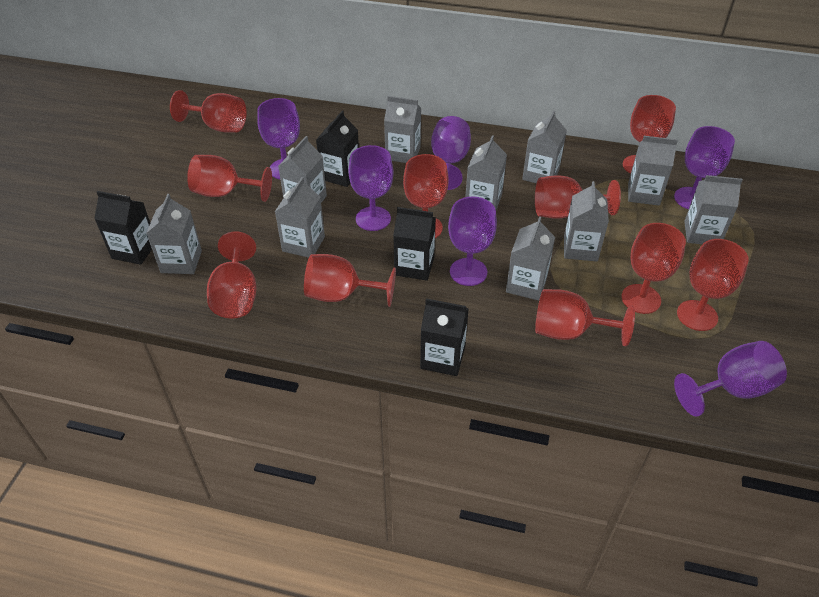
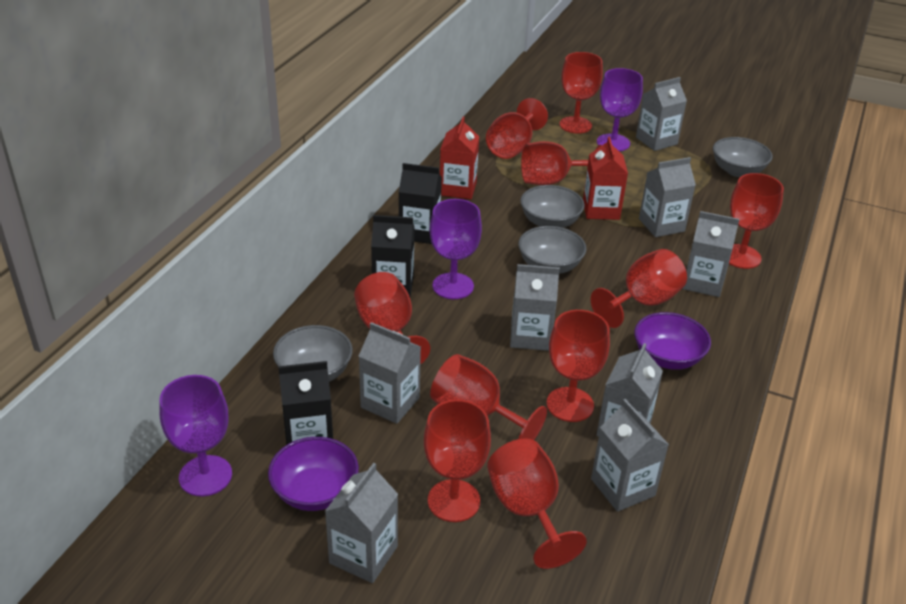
black carton: 4 -> 3
grey bowl: 0 -> 4
grey carton: 10 -> 8
purple bowl: 0 -> 2
purple goblet: 6 -> 3
red carton: 0 -> 2

